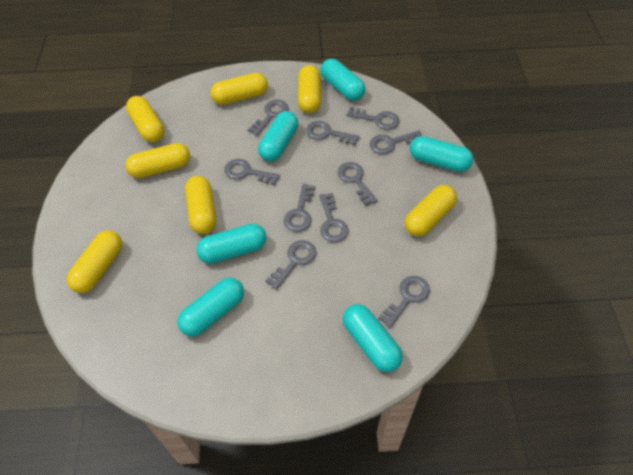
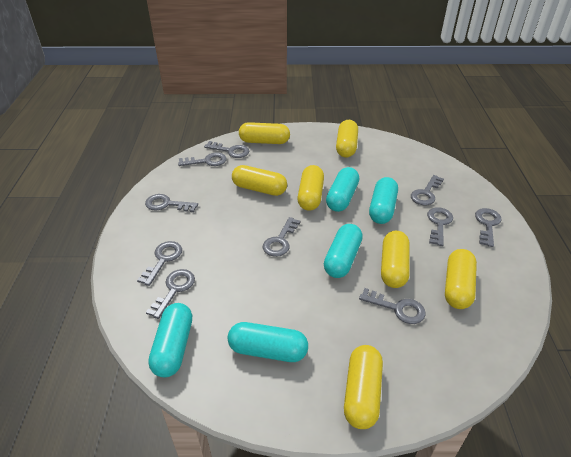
turquoise capsule: 6 -> 5

